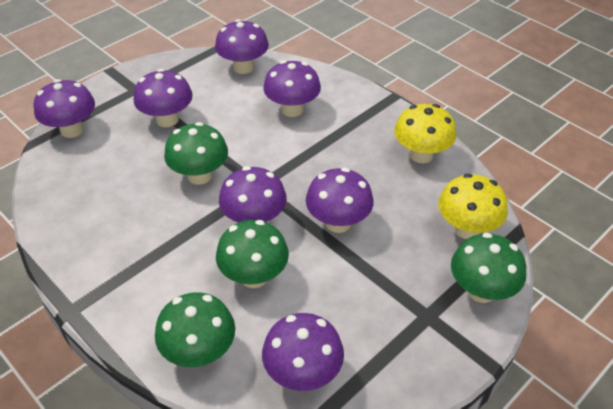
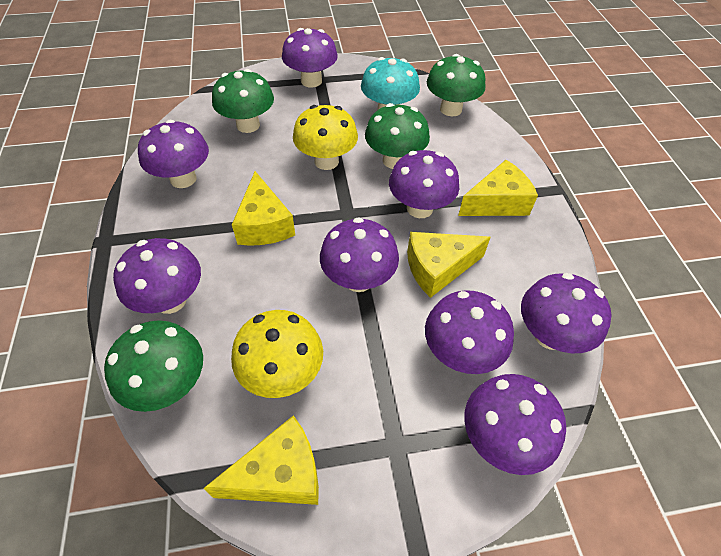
purple mushroom: 7 -> 8
turquoise mushroom: 0 -> 1
yellow cheese: 0 -> 4

